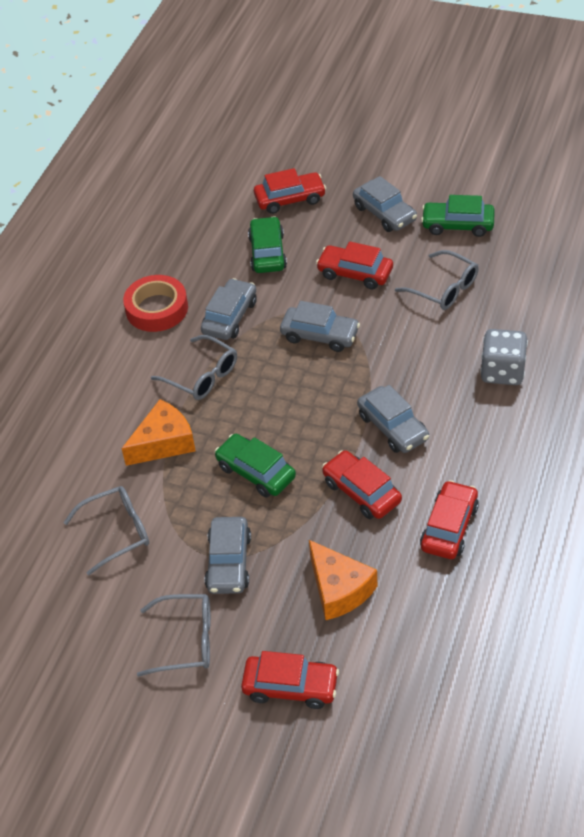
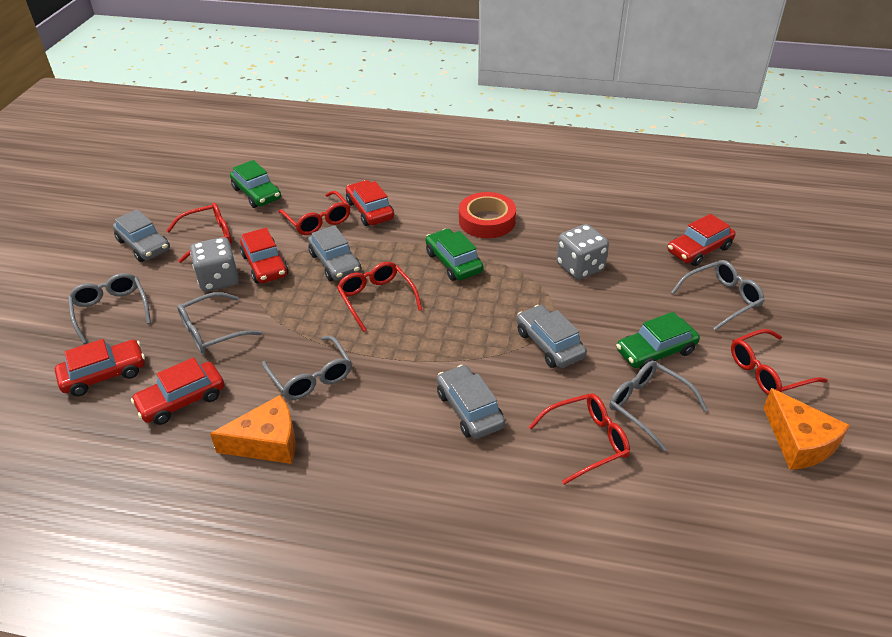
grey car: 5 -> 4
grey dice: 1 -> 2
grey glasses: 4 -> 5
red glasses: 0 -> 5

